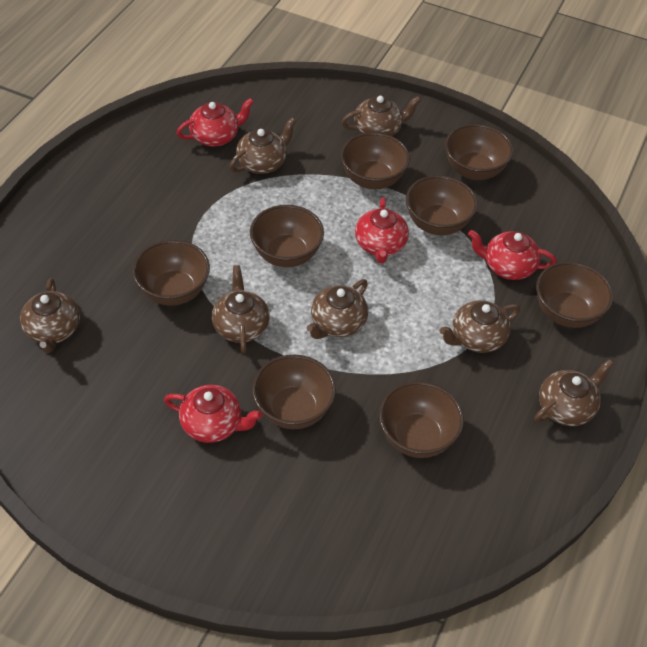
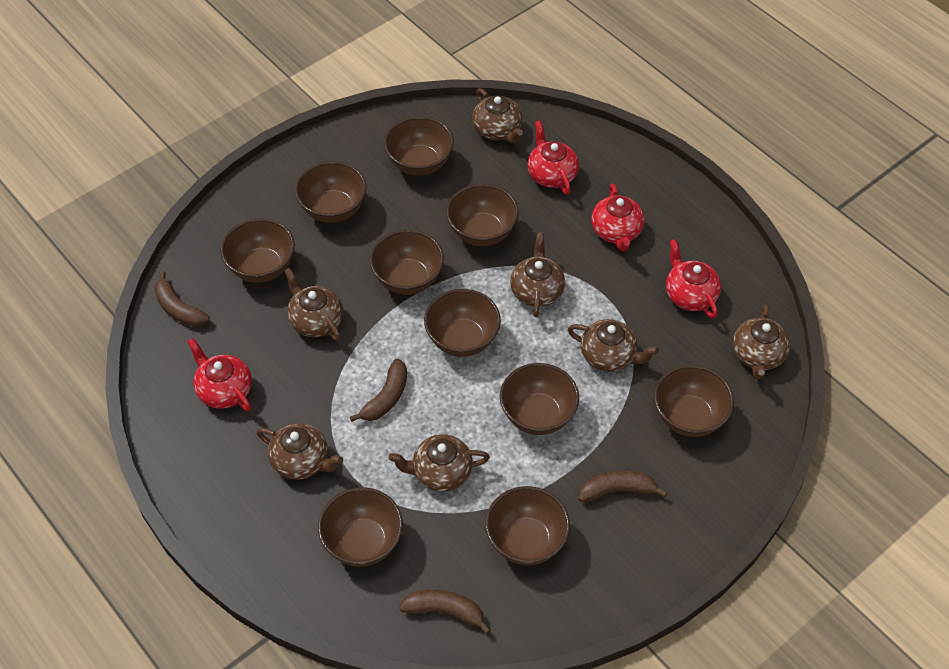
brown banana: 0 -> 4
brown bowl: 8 -> 10

